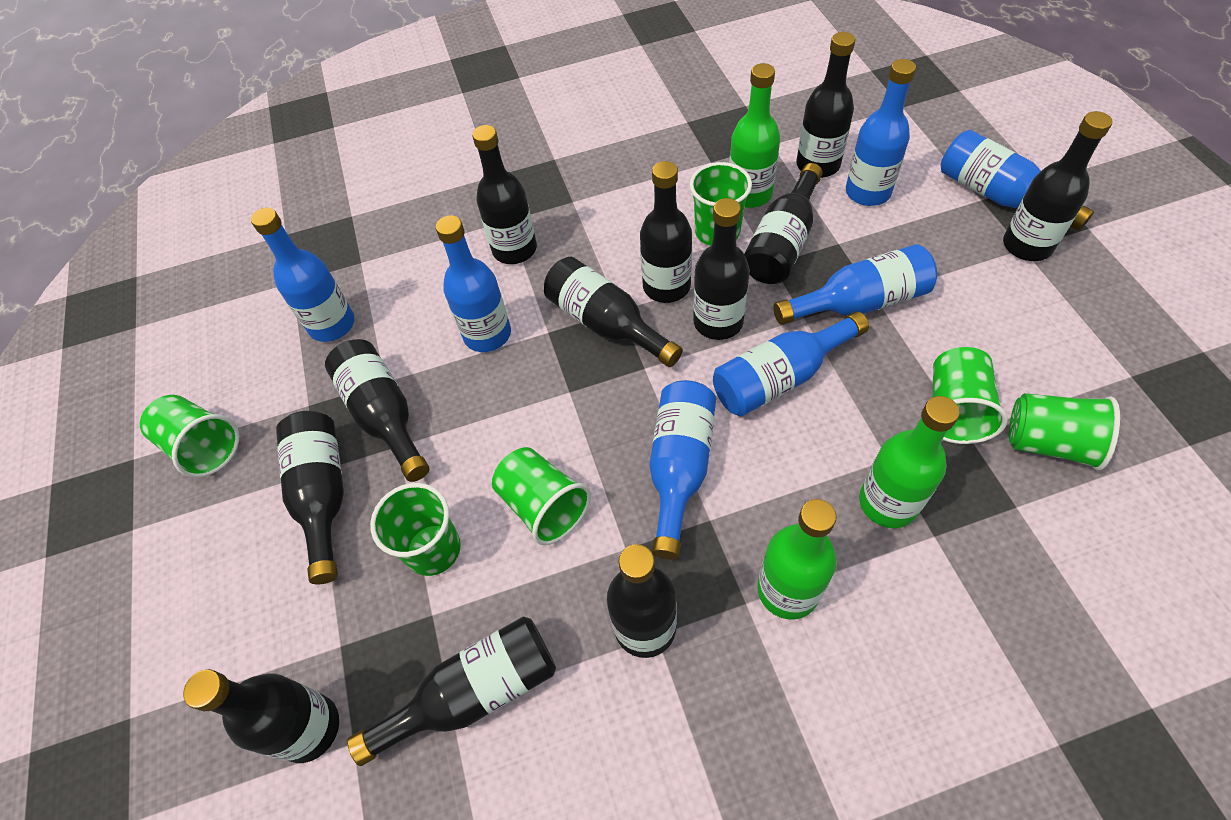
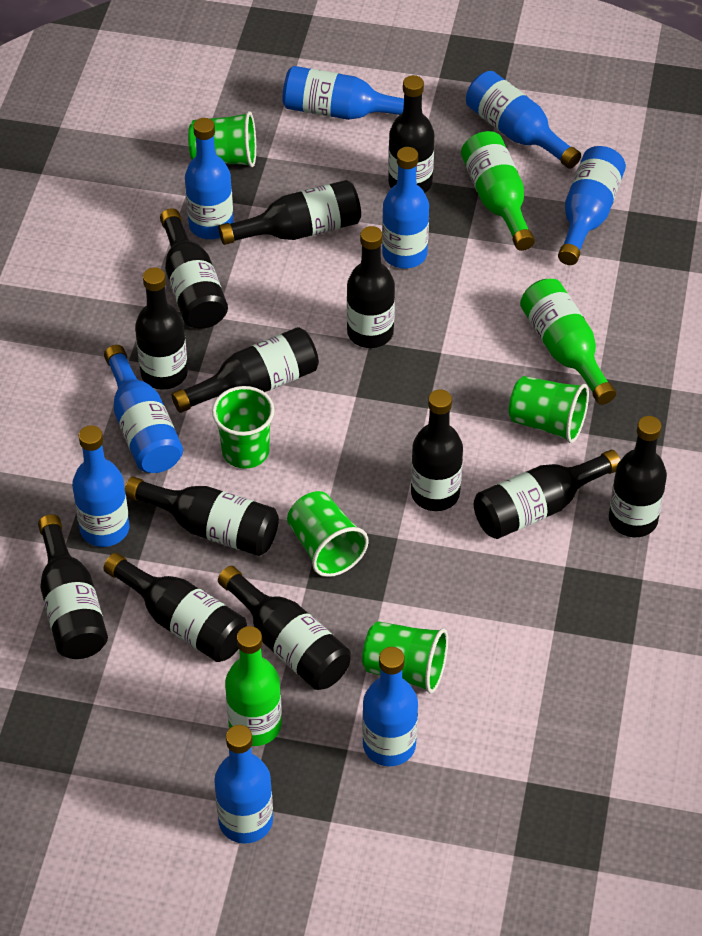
black bottle: 12 -> 13
blue bottle: 7 -> 9
green cup: 6 -> 5

